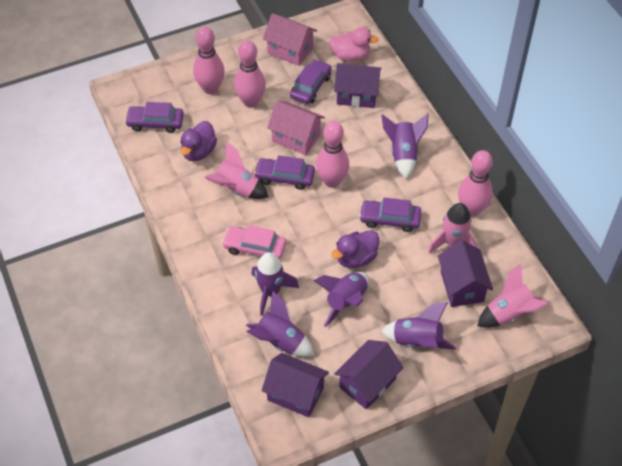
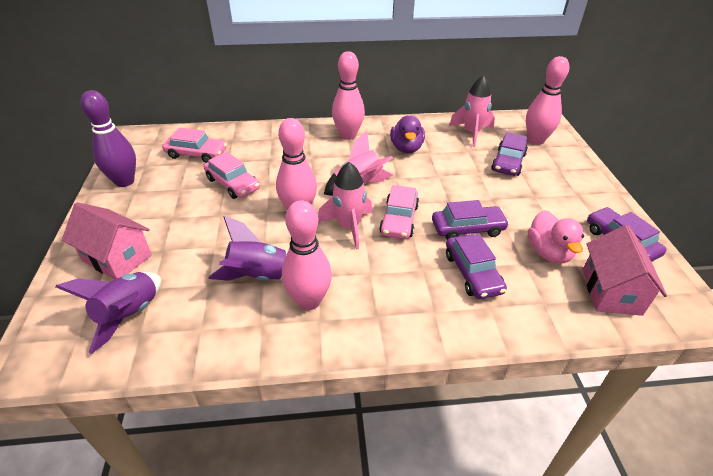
pink car: 1 -> 3
purple bowling pin: 0 -> 1
purple duck: 2 -> 1
purple house: 4 -> 0
purple rocket: 5 -> 2

